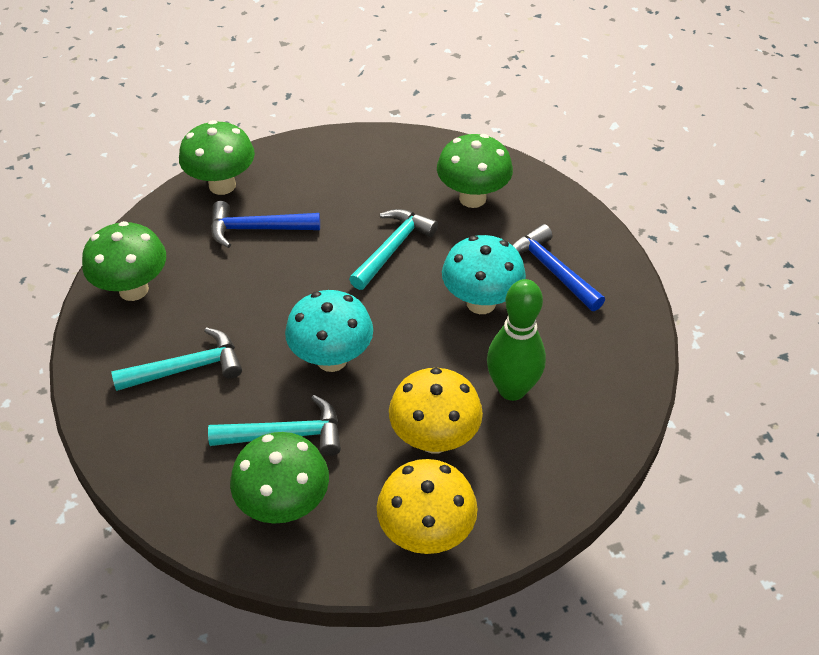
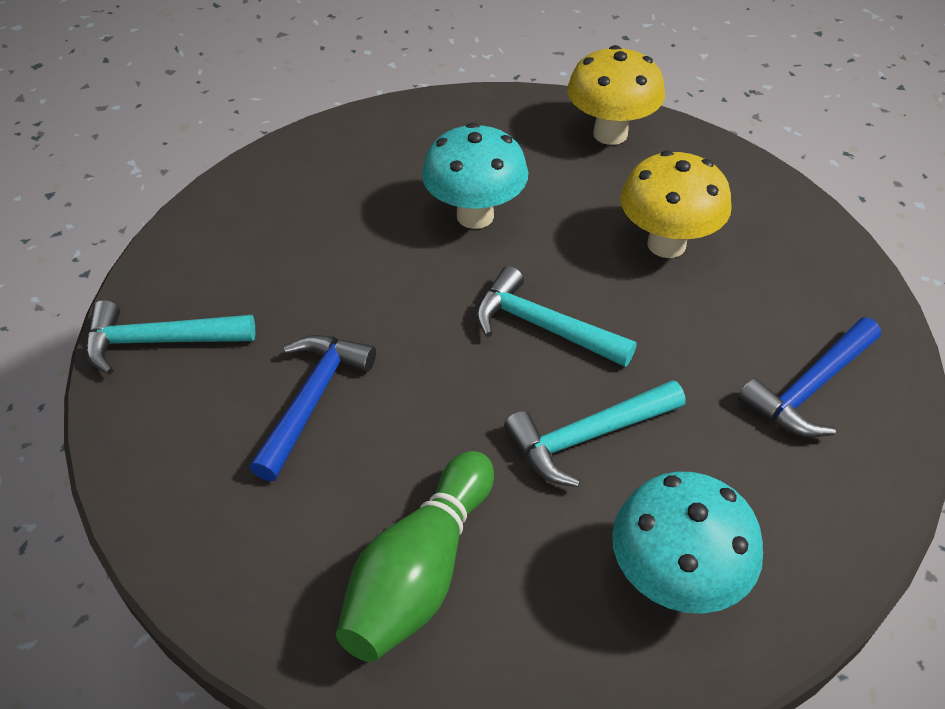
green mushroom: 4 -> 0

